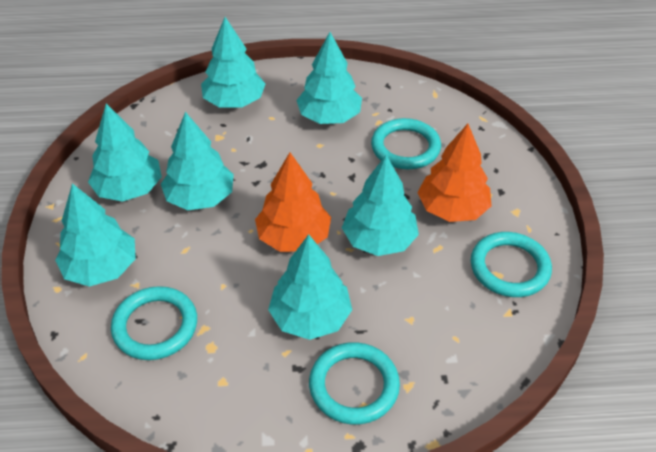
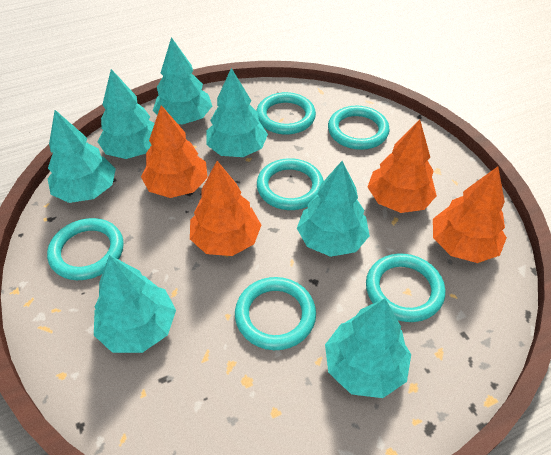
orange tree: 2 -> 4
turquoise ring: 4 -> 6

